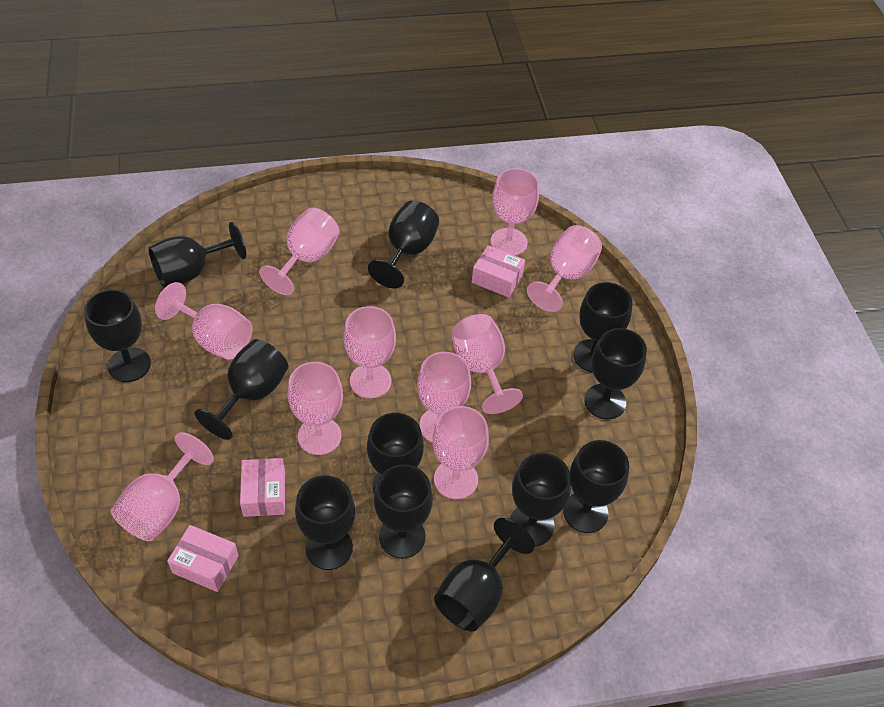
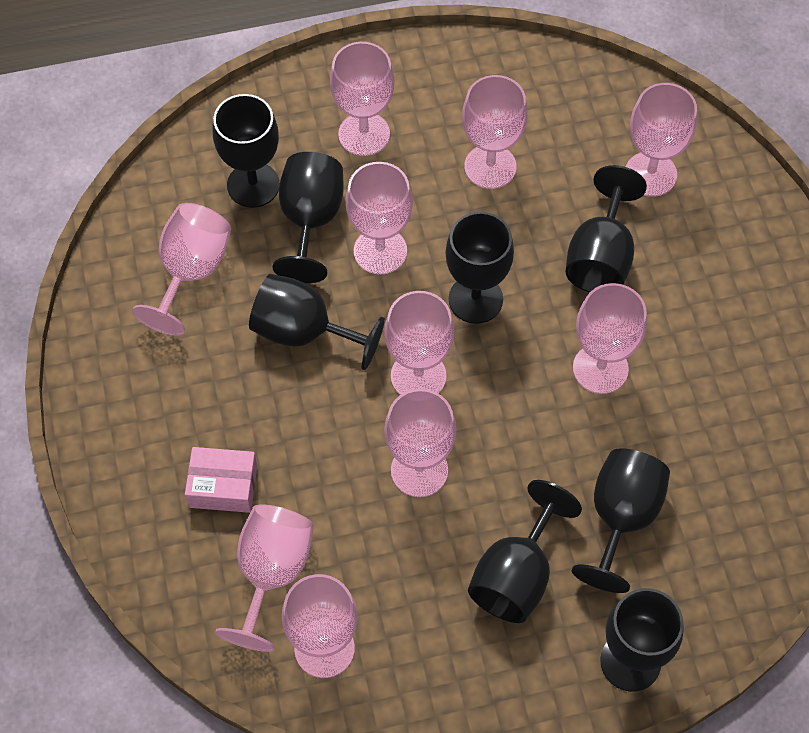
black goblet: 12 -> 8
pink box: 3 -> 1

